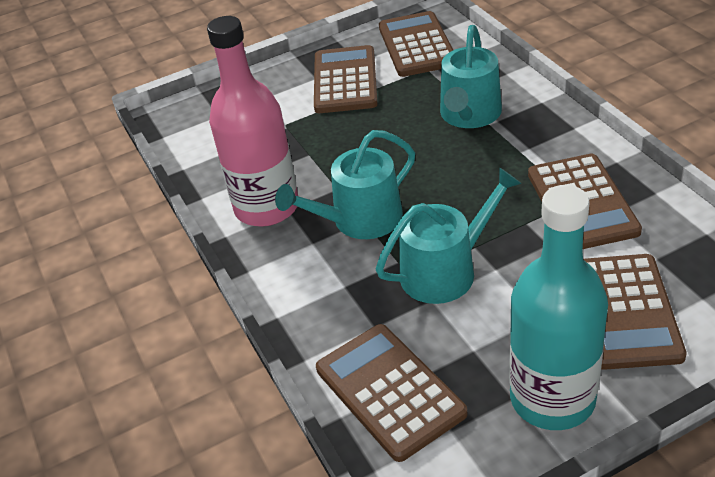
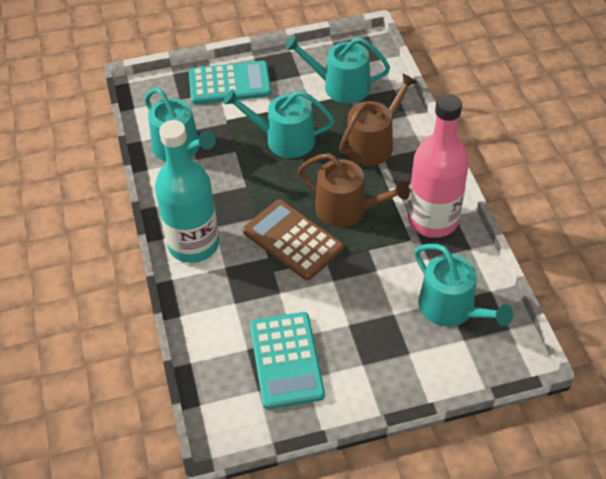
brown calculator: 5 -> 1
brown watering can: 0 -> 2
turquoise calculator: 0 -> 2
turquoise watering can: 3 -> 4

